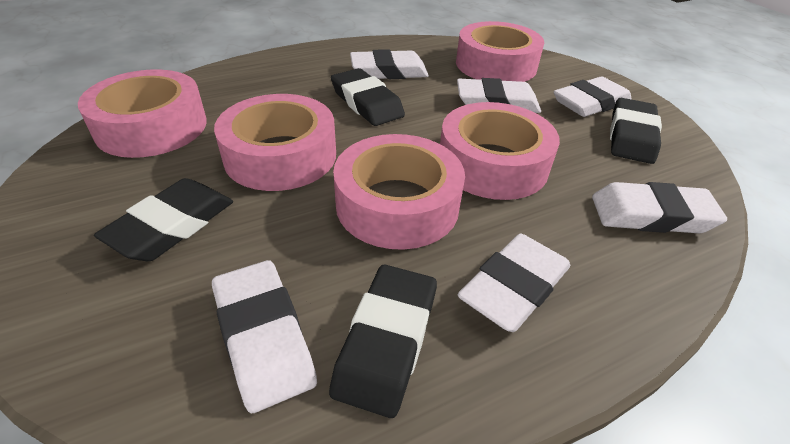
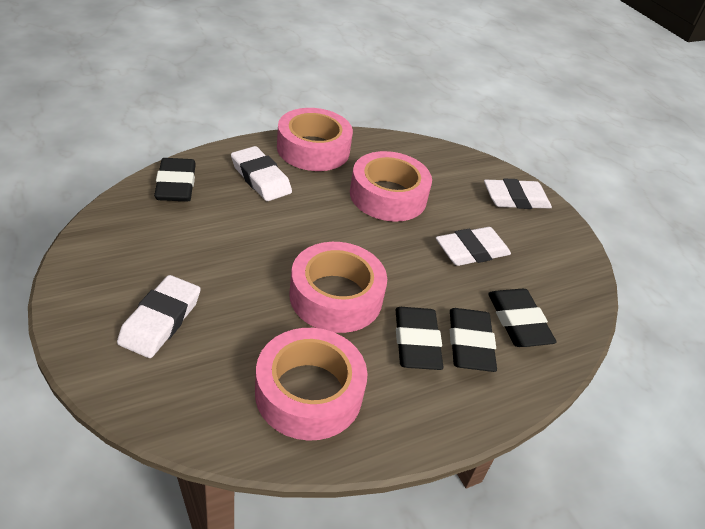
pink tape: 5 -> 4
white eraser: 6 -> 4

